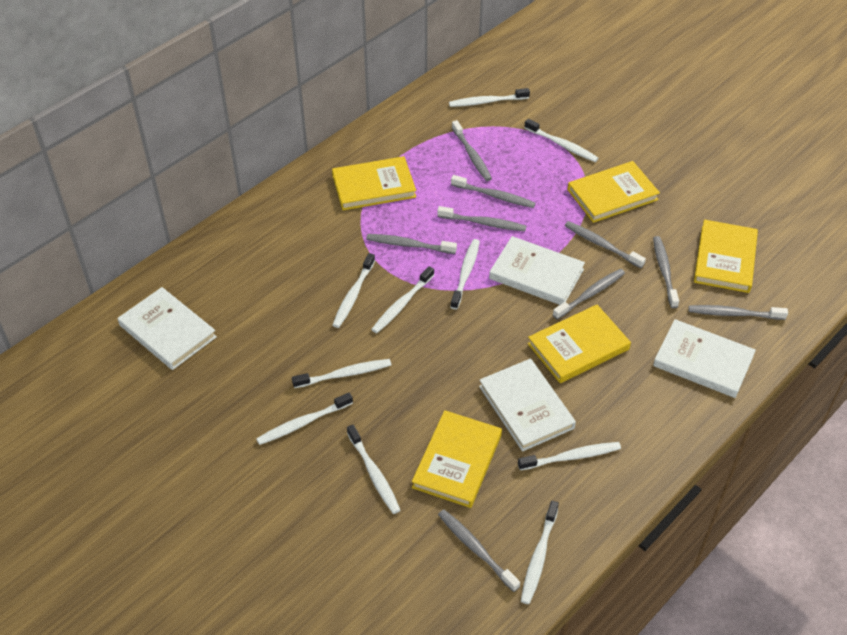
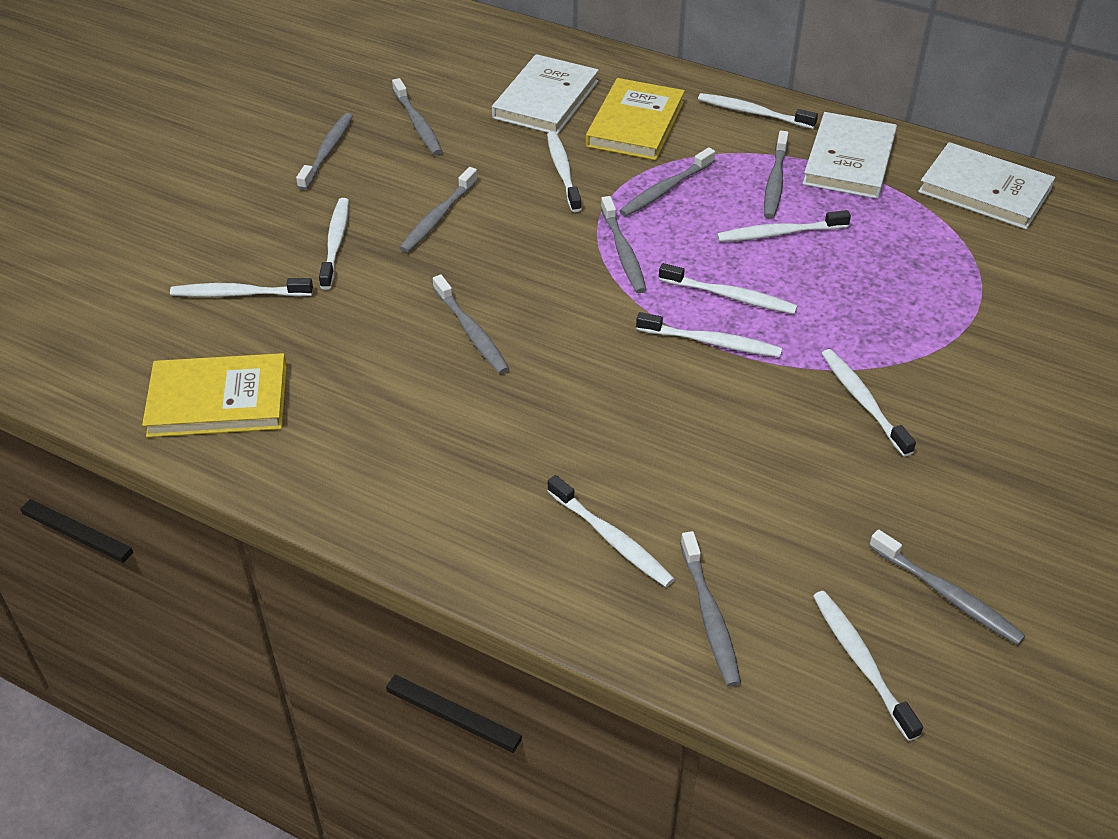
white book: 4 -> 3
yellow book: 5 -> 2

